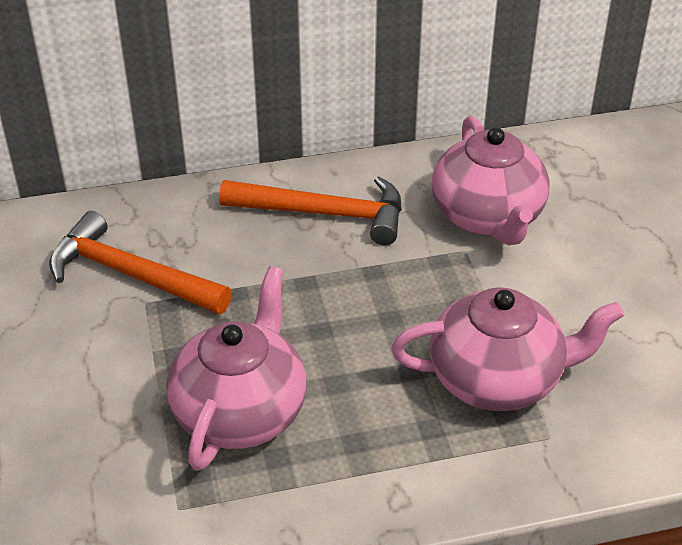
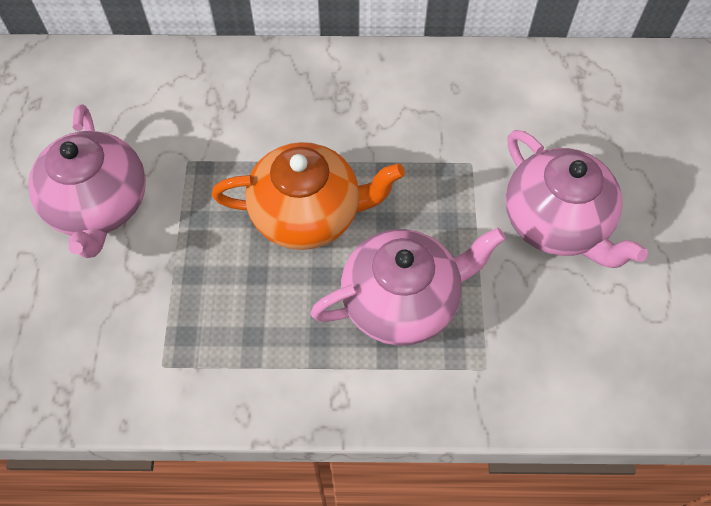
orange hammer: 2 -> 0
orange teapot: 0 -> 1

